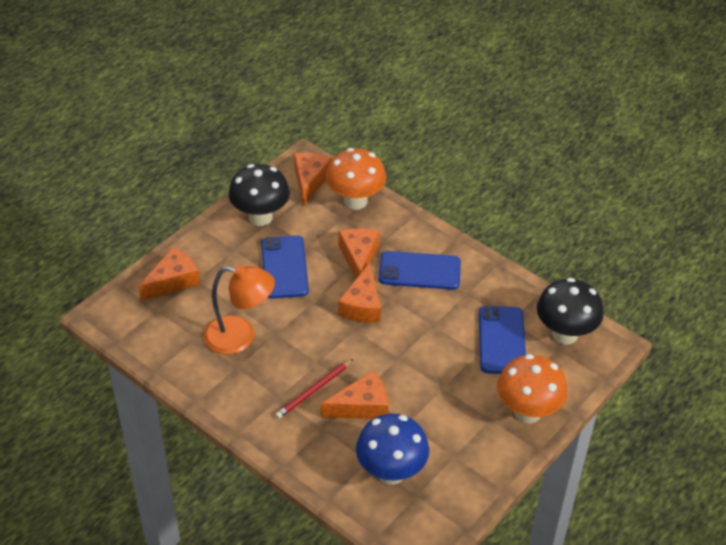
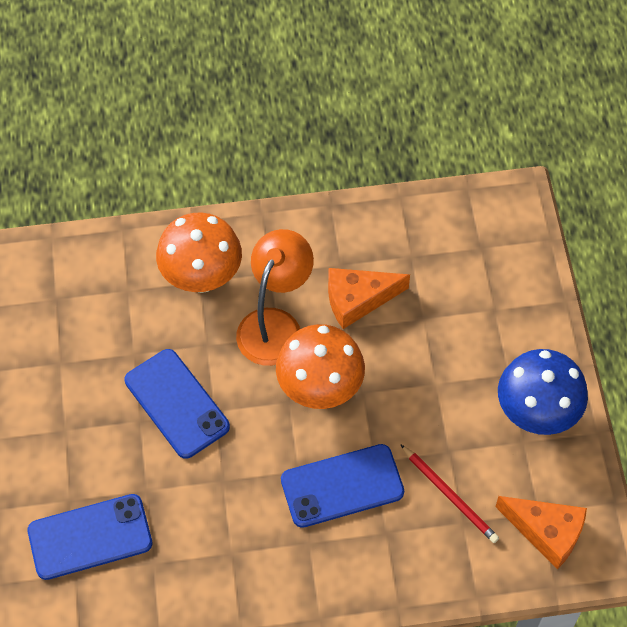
black mushroom: 2 -> 0
orange cheese: 5 -> 2

